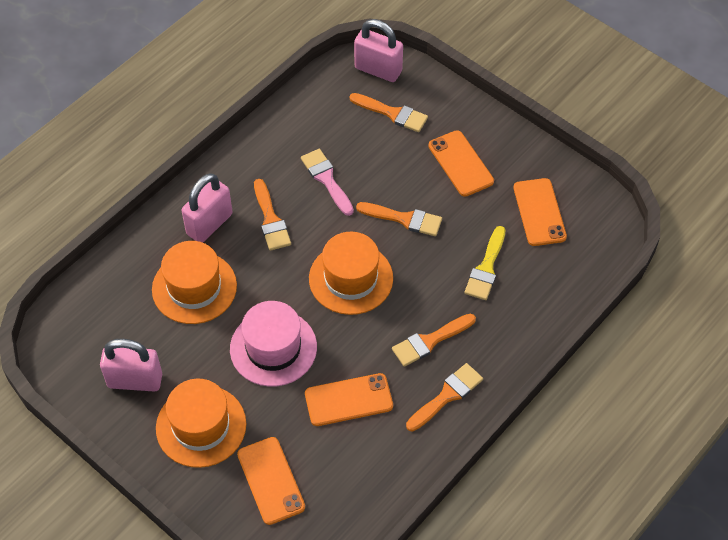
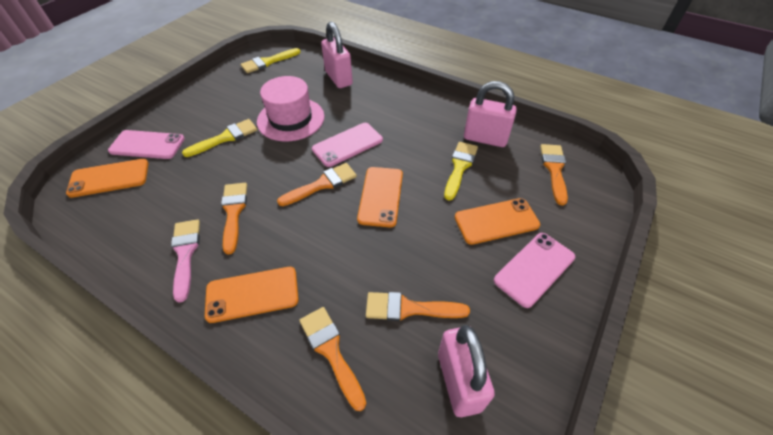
orange hat: 3 -> 0
pink phone: 0 -> 3
yellow brush: 1 -> 3

